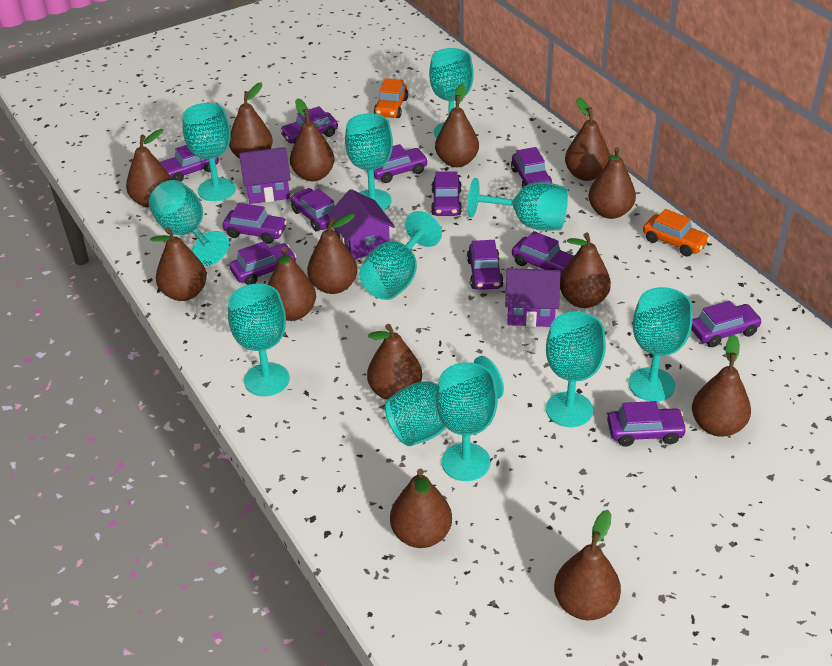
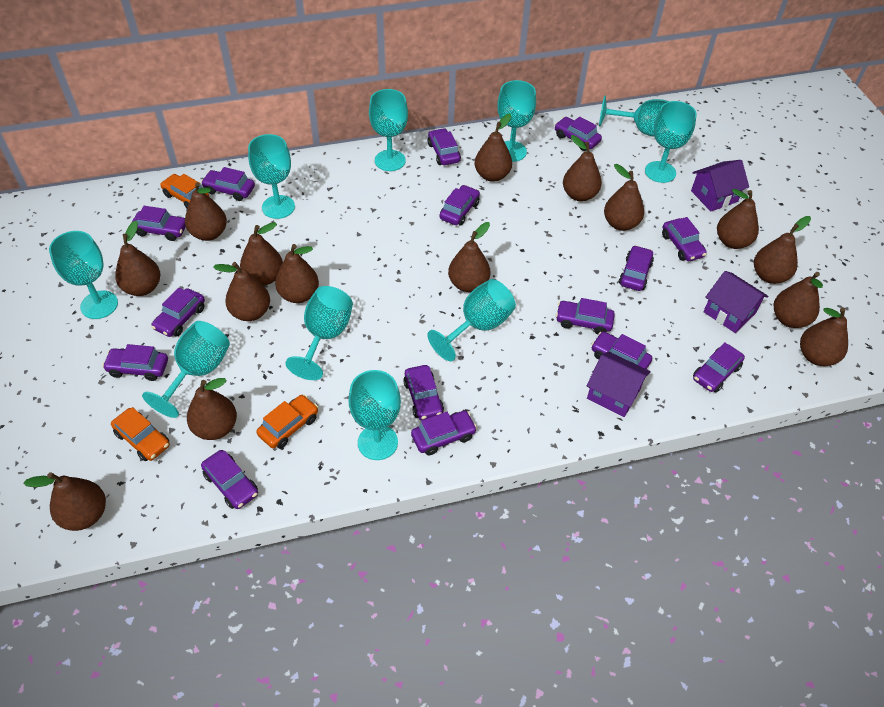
brown pear: 14 -> 15
orange car: 2 -> 3
purple car: 12 -> 15
turquoise goblet: 11 -> 10

